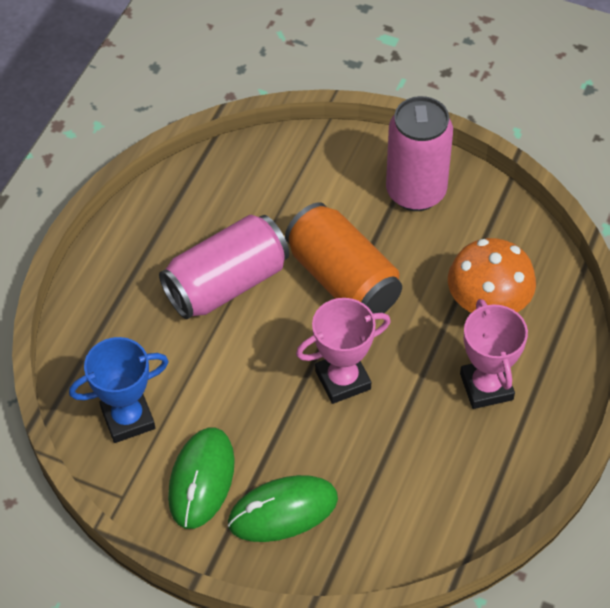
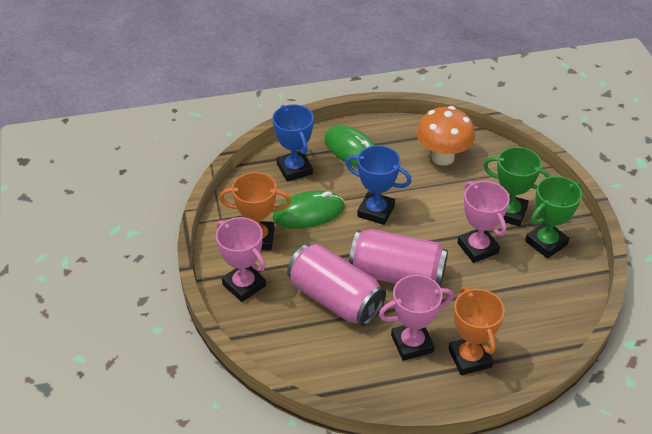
blue trophy: 1 -> 2
green trophy: 0 -> 2
orange can: 1 -> 0
orange trophy: 0 -> 2
pink trophy: 2 -> 3

